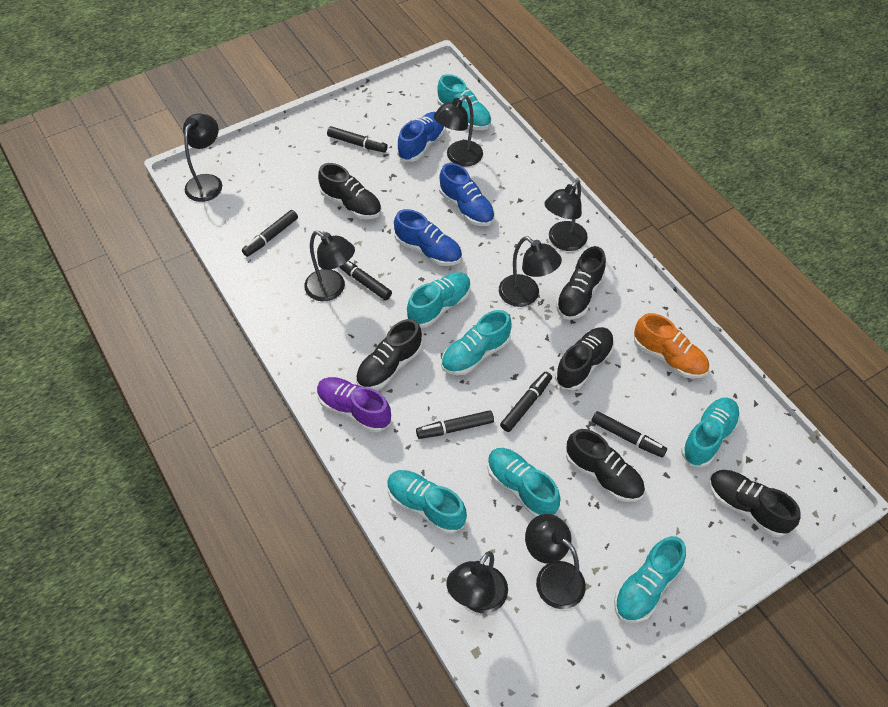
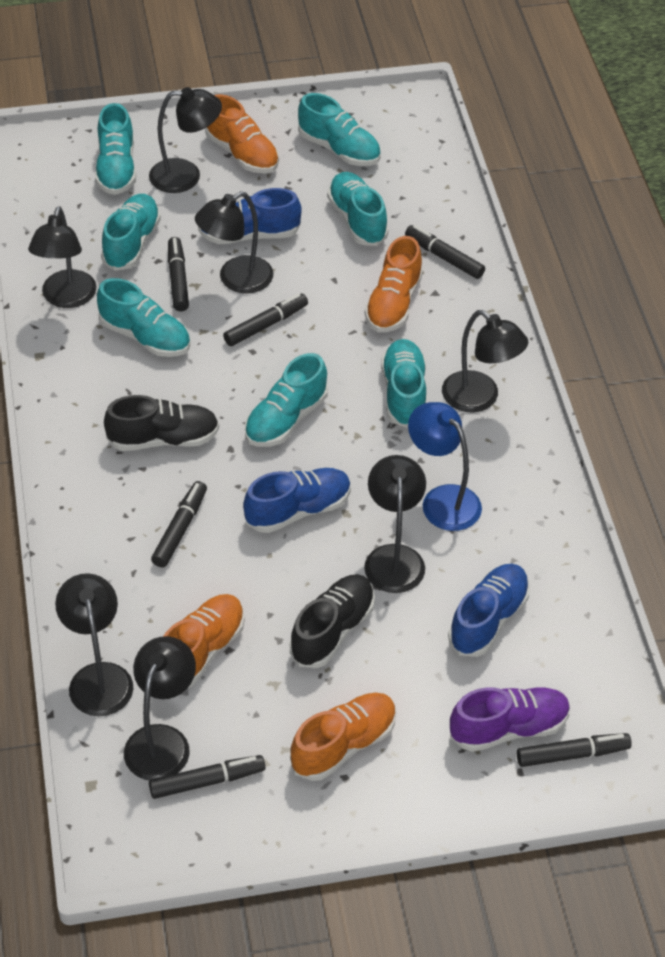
black shoe: 6 -> 2
blue lamp: 0 -> 1
orange shoe: 1 -> 4

